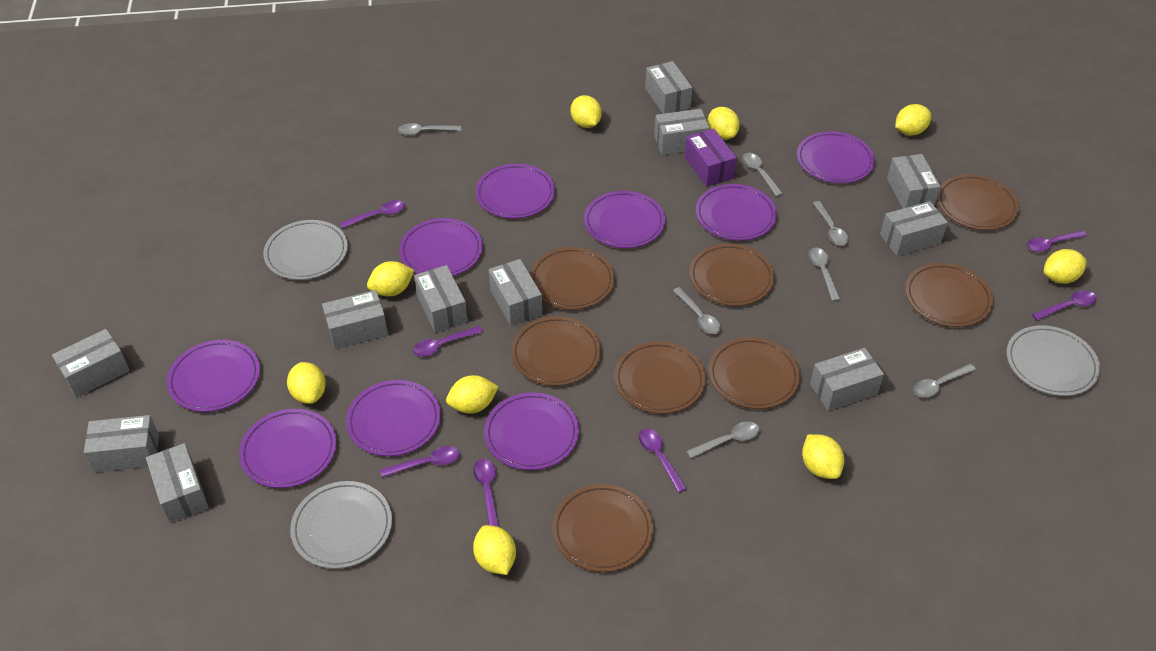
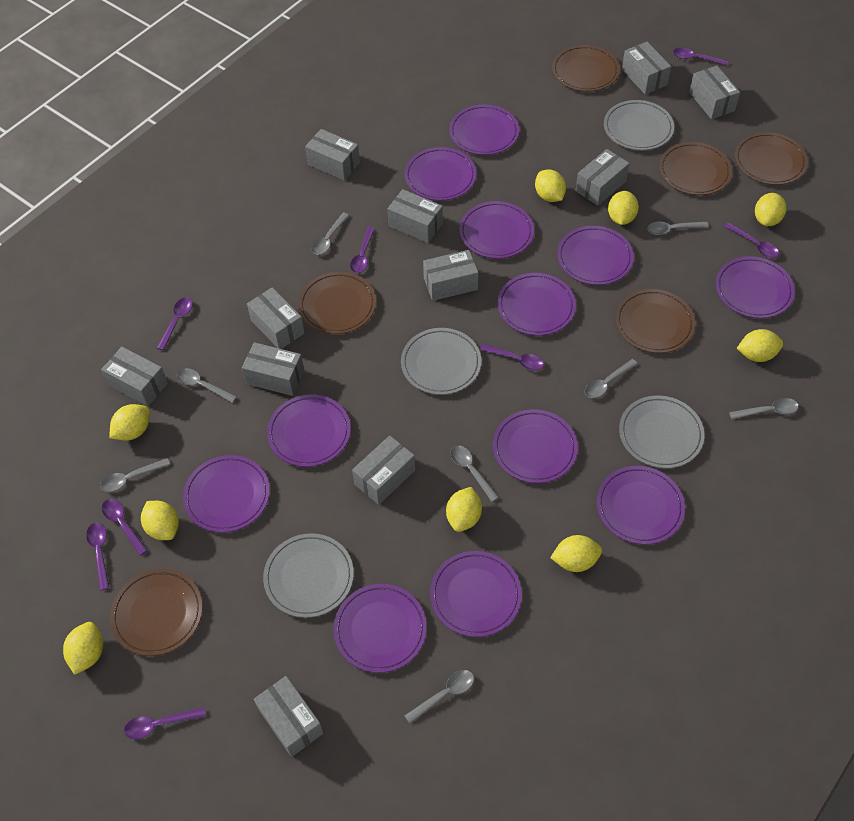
brown plate: 8 -> 6
grey plate: 3 -> 4
grey spoon: 7 -> 8
purple box: 1 -> 0
purple plate: 9 -> 12
purple spoon: 7 -> 8

